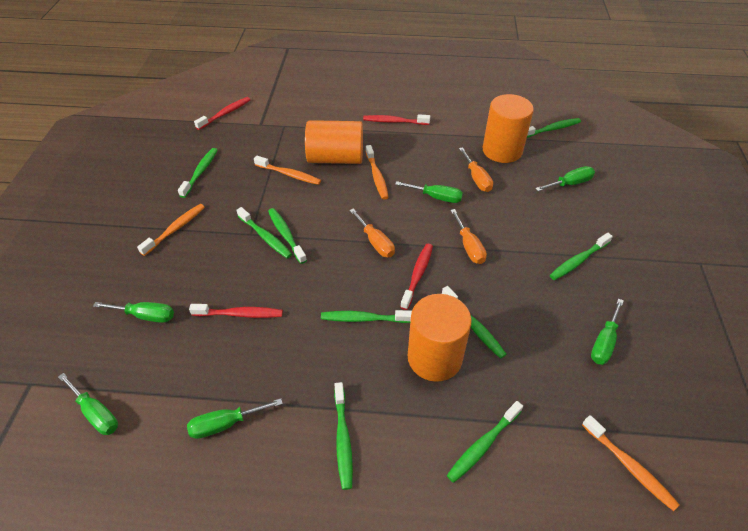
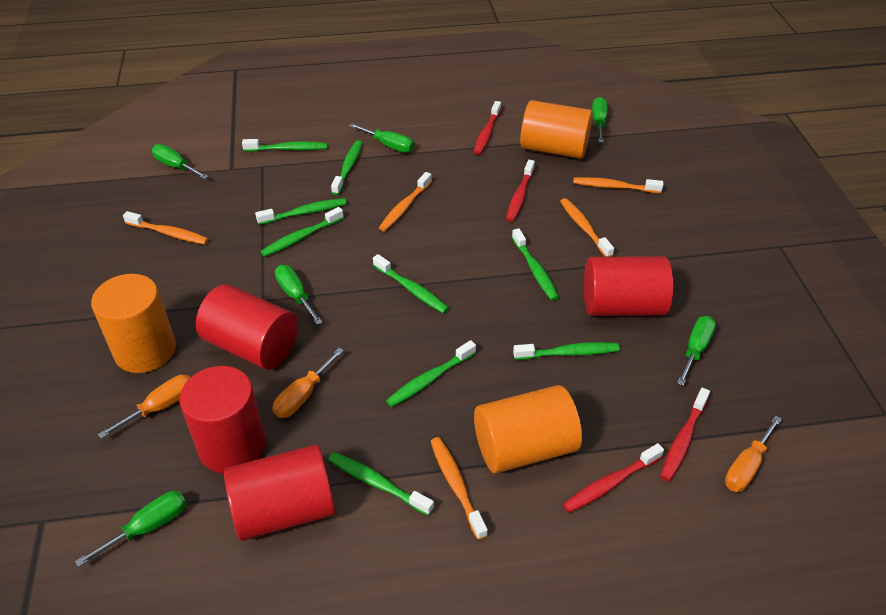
orange toothbrush: 4 -> 5
red cylinder: 0 -> 4

